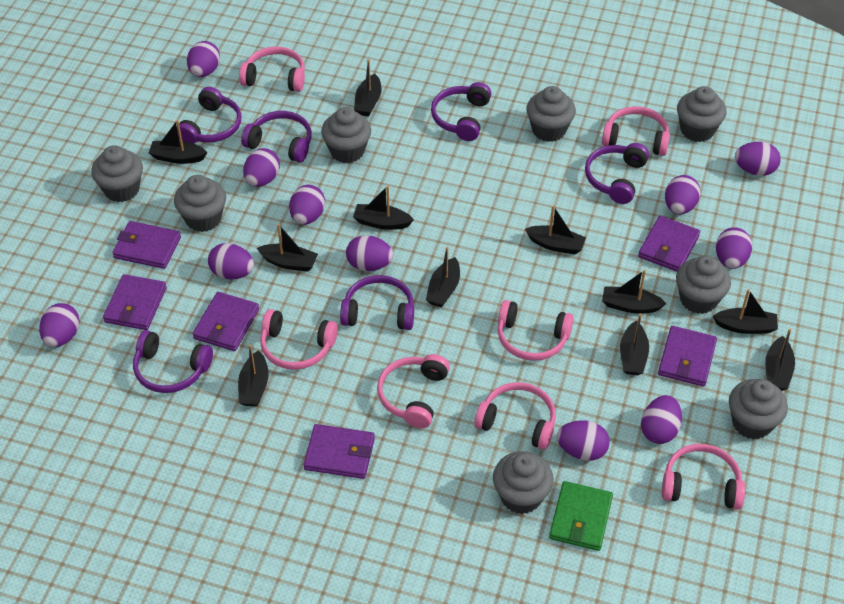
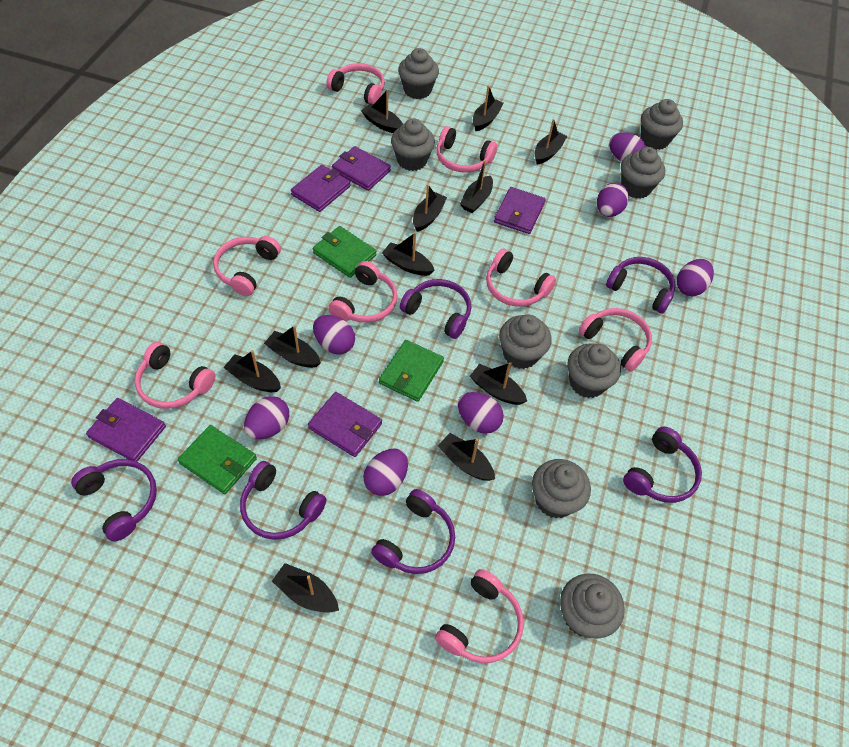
green wallet: 1 -> 3
pink headphones: 7 -> 8
purple egg: 11 -> 7
purple wallet: 6 -> 5

